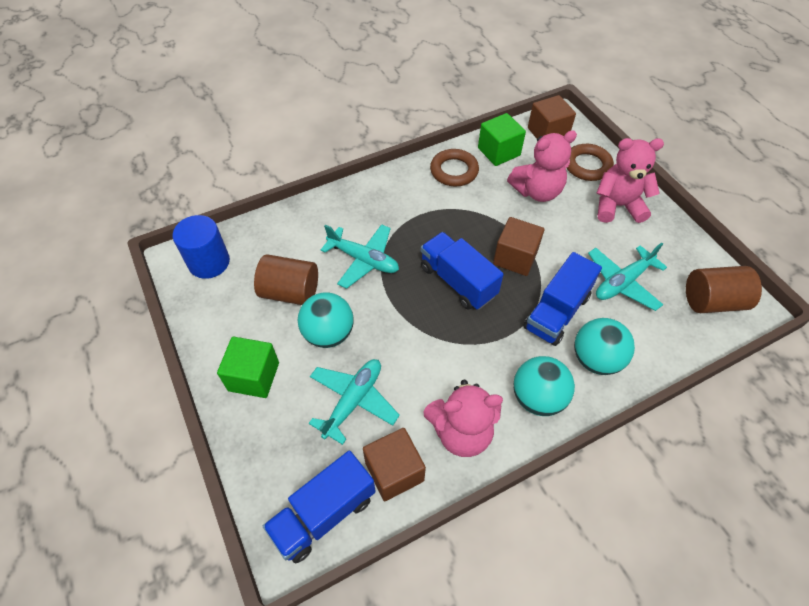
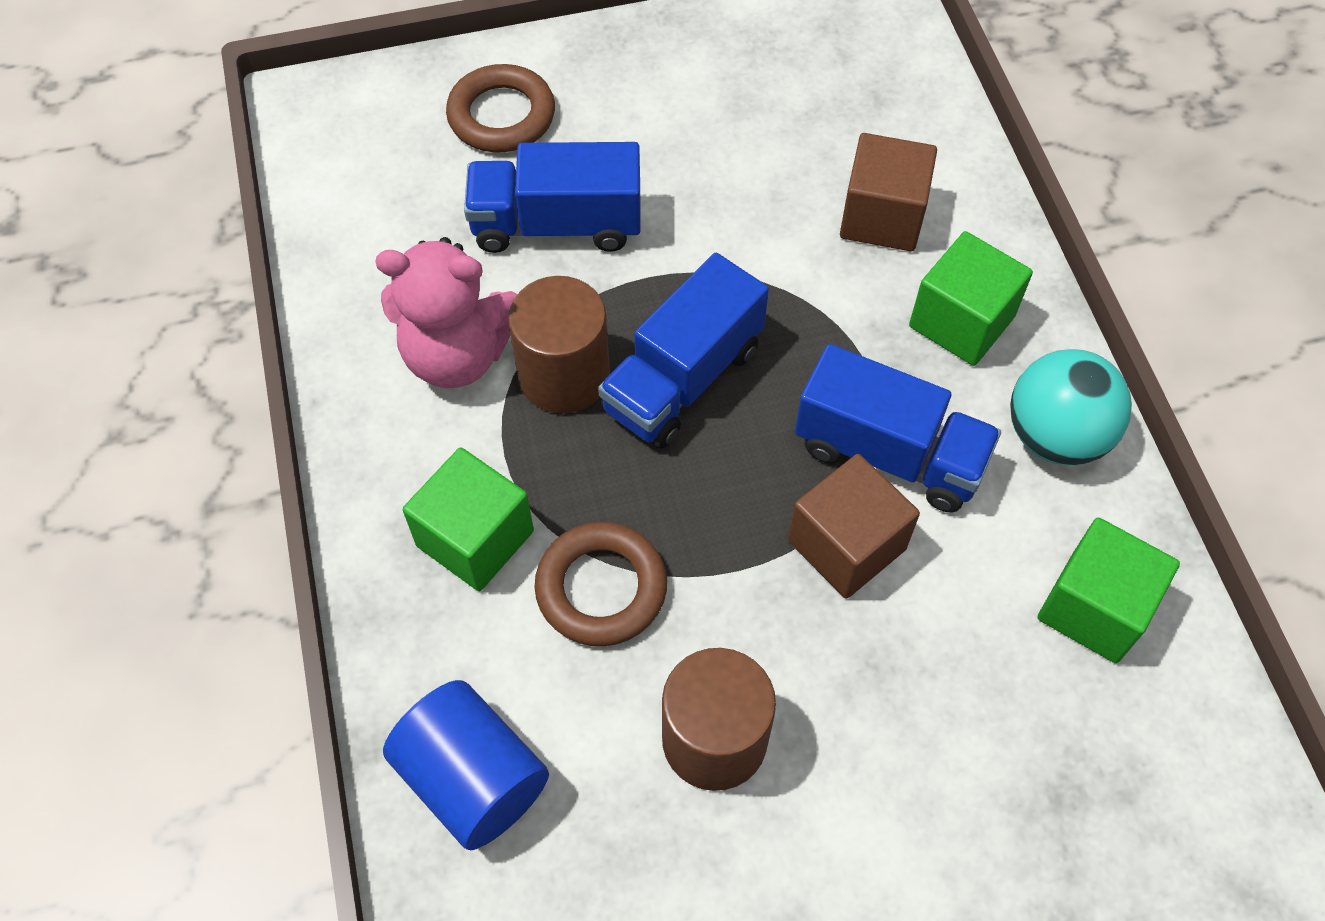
brown cube: 3 -> 2
green cube: 2 -> 3
pink teddy bear: 3 -> 1
turquoise ball: 3 -> 1
turquoise plane: 3 -> 0

